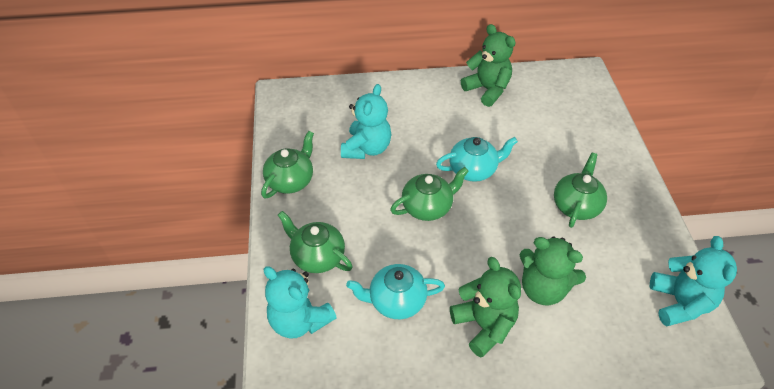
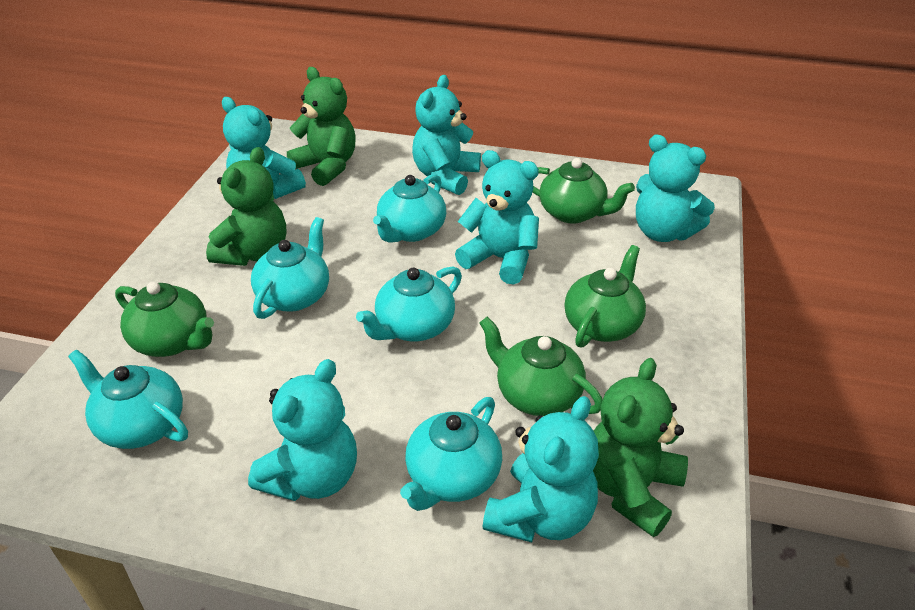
turquoise teapot: 2 -> 5
turquoise teddy bear: 3 -> 6

